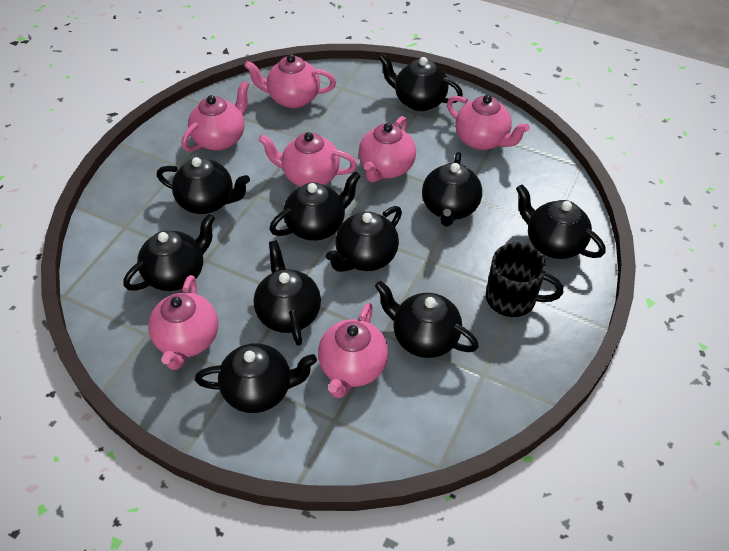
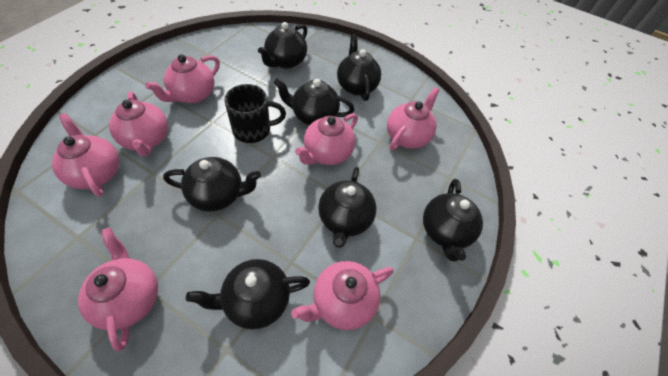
black teapot: 10 -> 7

